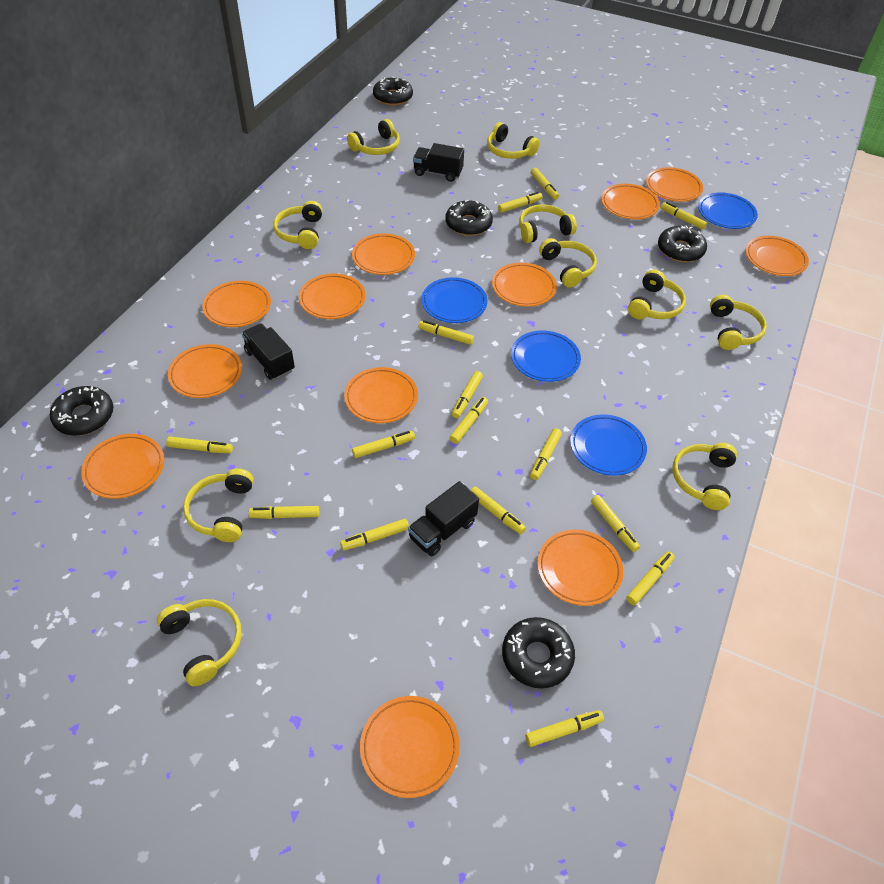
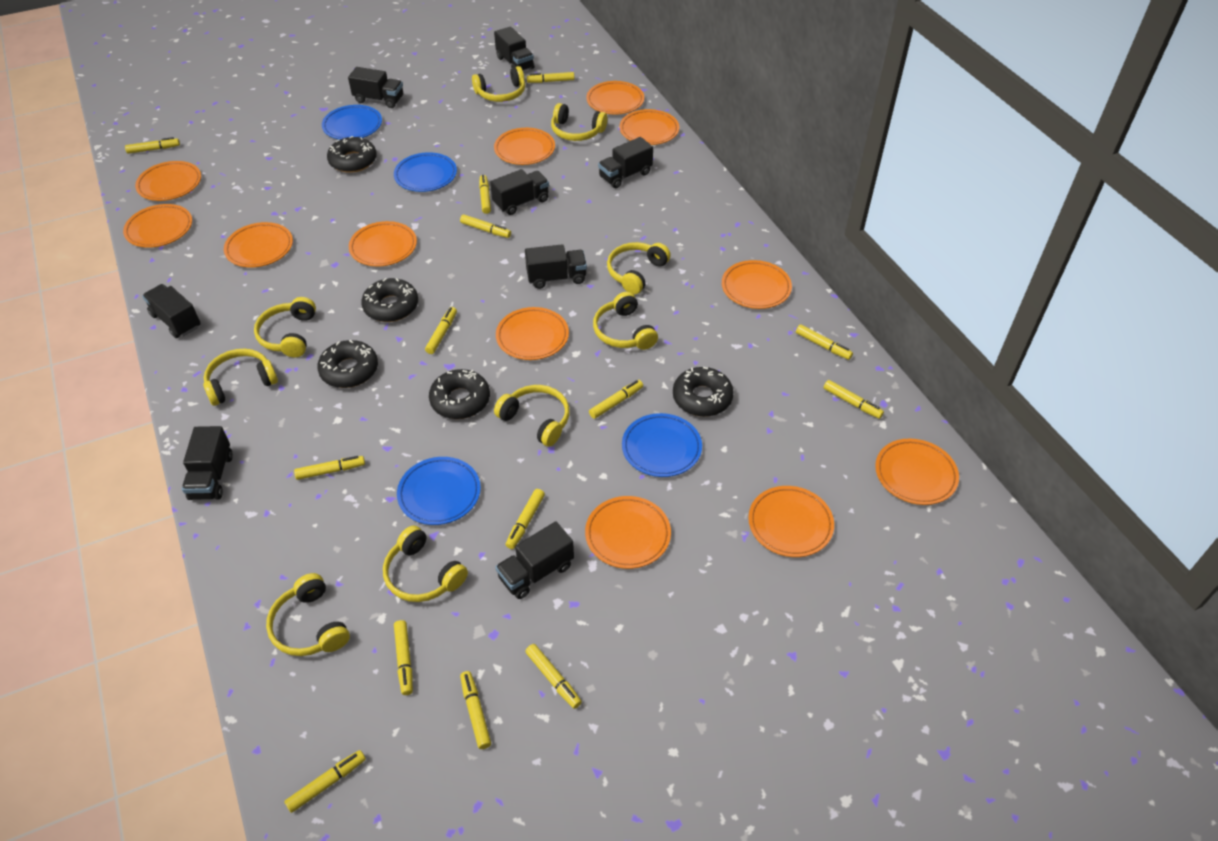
black truck: 3 -> 8
yellow headphones: 10 -> 9
yellow marker: 15 -> 14

